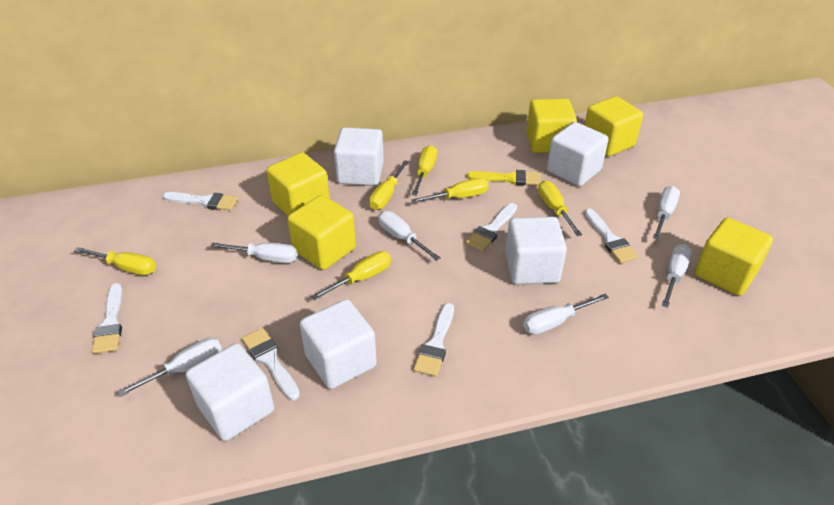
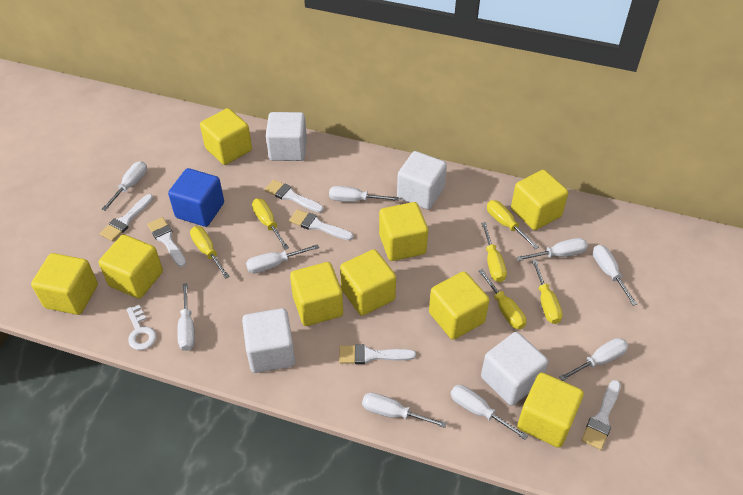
blue cube: 0 -> 1
white cube: 5 -> 4
white key: 0 -> 1
white screwdriver: 6 -> 9
yellow brush: 1 -> 0
yellow cube: 5 -> 9

